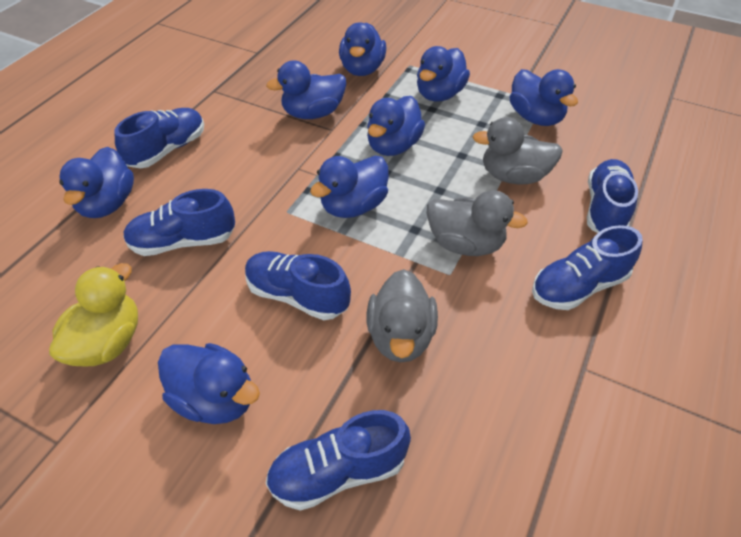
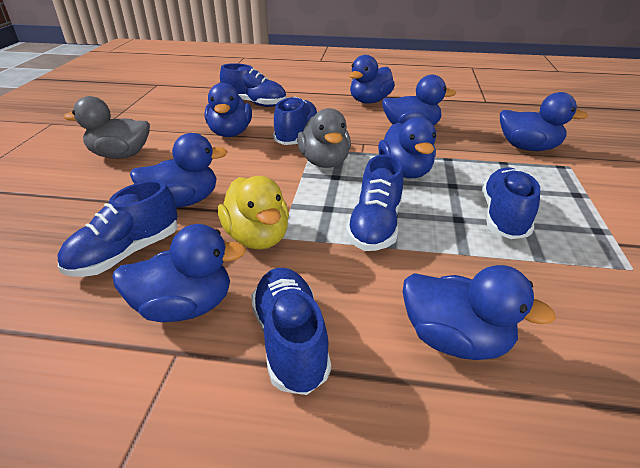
grey duck: 3 -> 2

